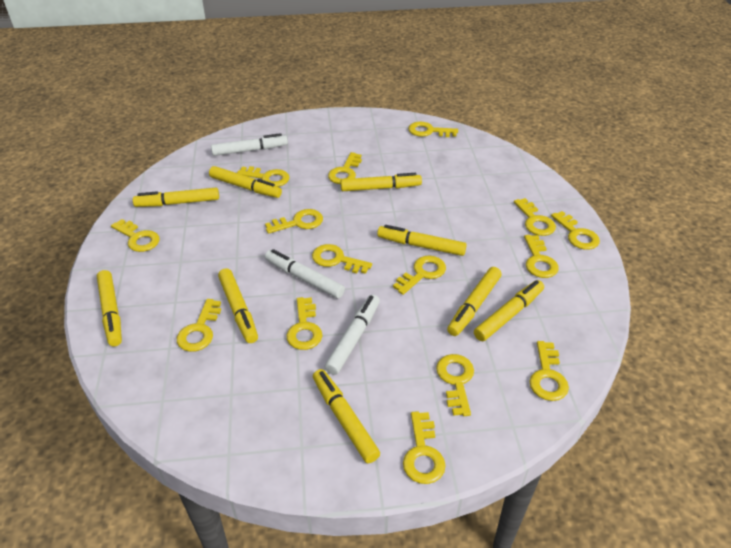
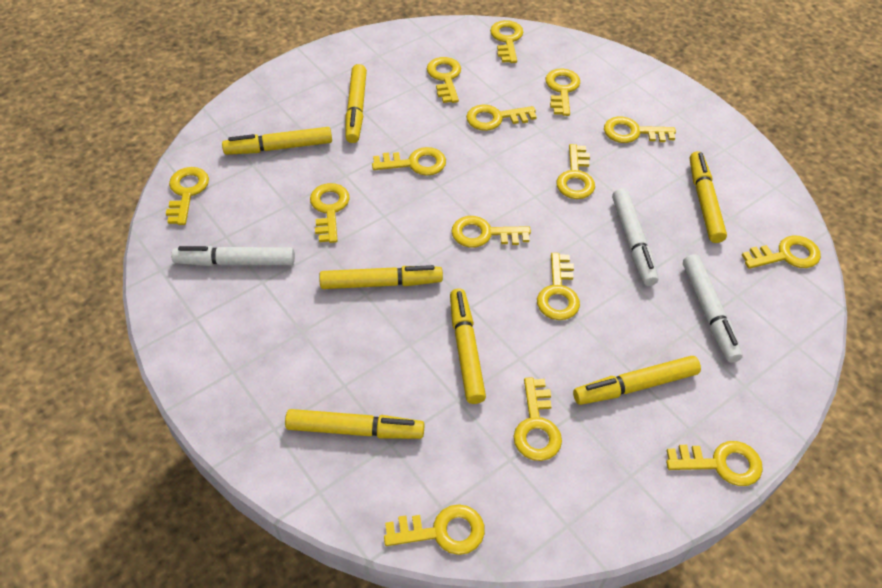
yellow marker: 9 -> 7

